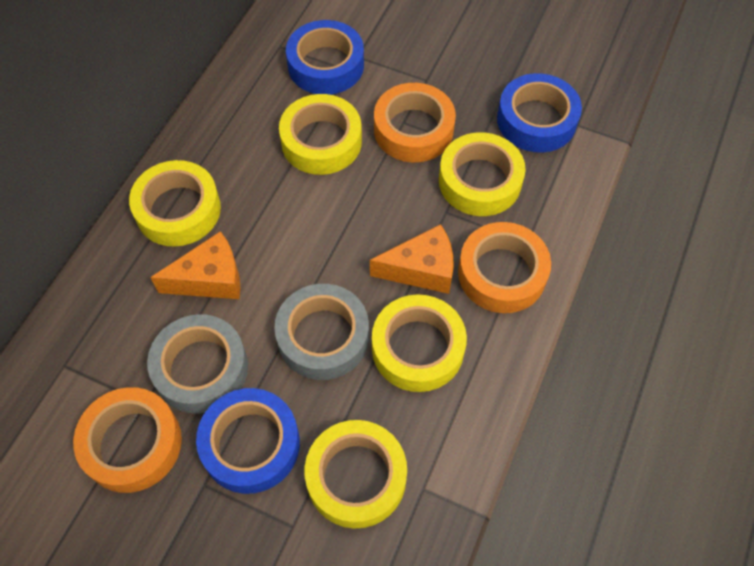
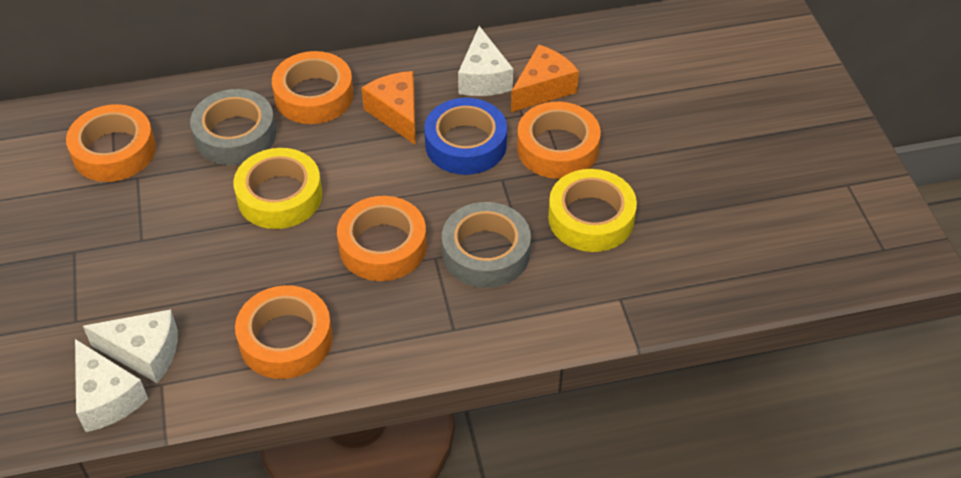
blue tape: 3 -> 1
orange tape: 3 -> 5
white cheese: 0 -> 3
yellow tape: 5 -> 2

